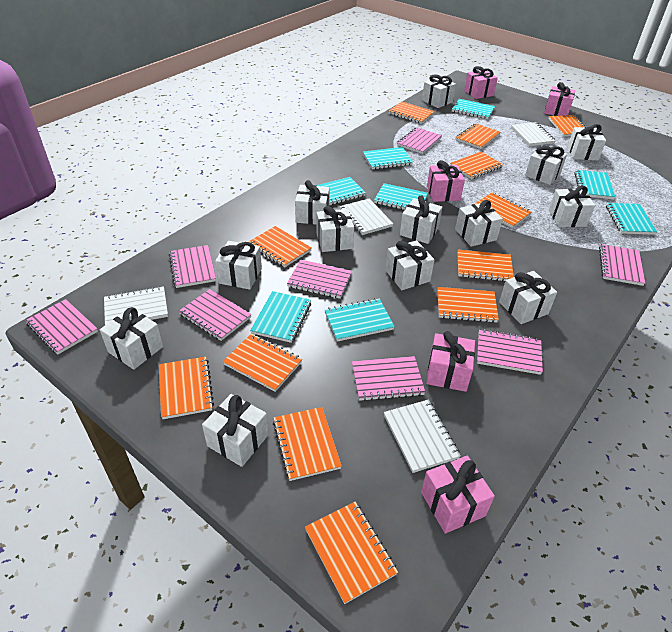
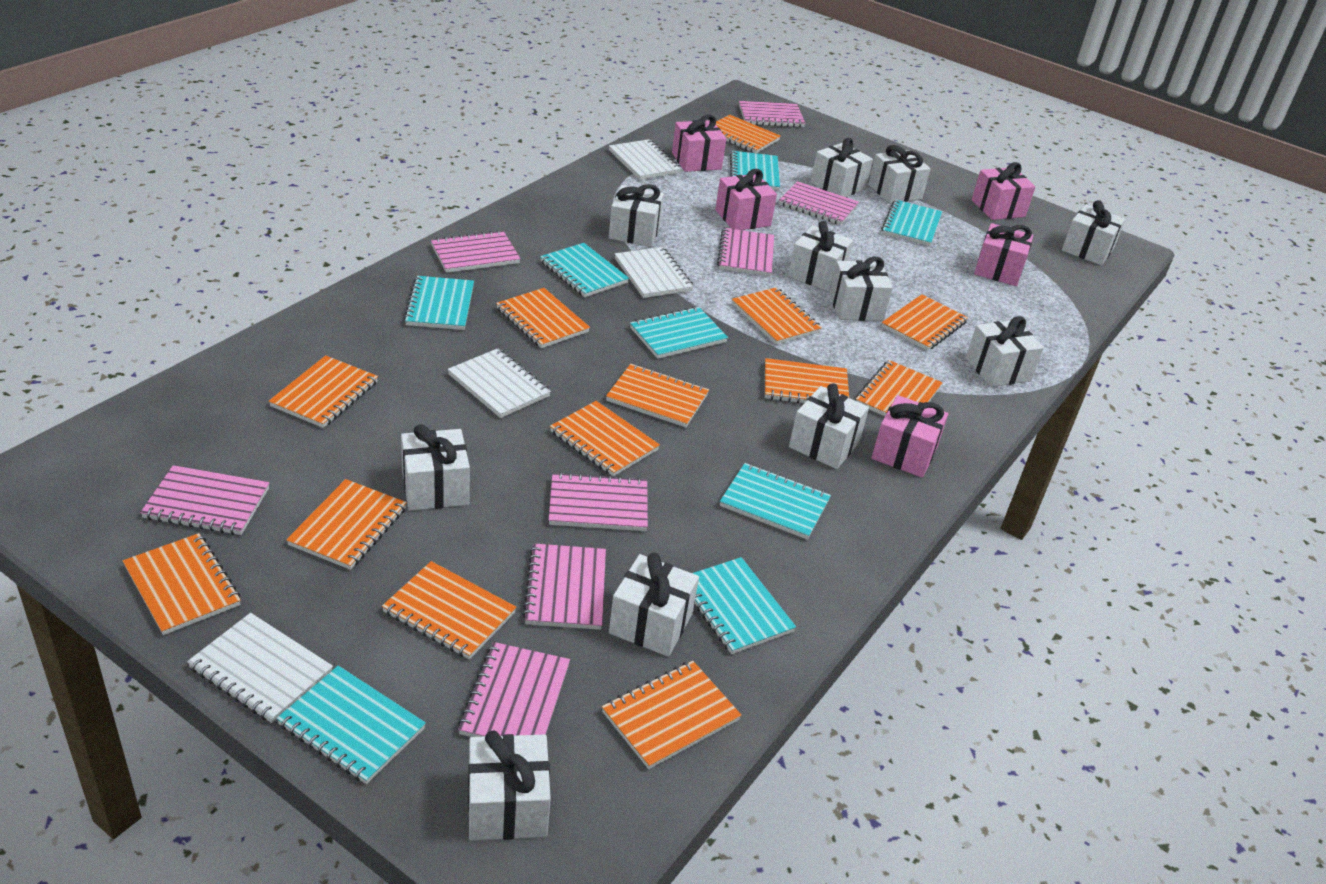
orange notebook: 12 -> 13
white gift: 13 -> 11

